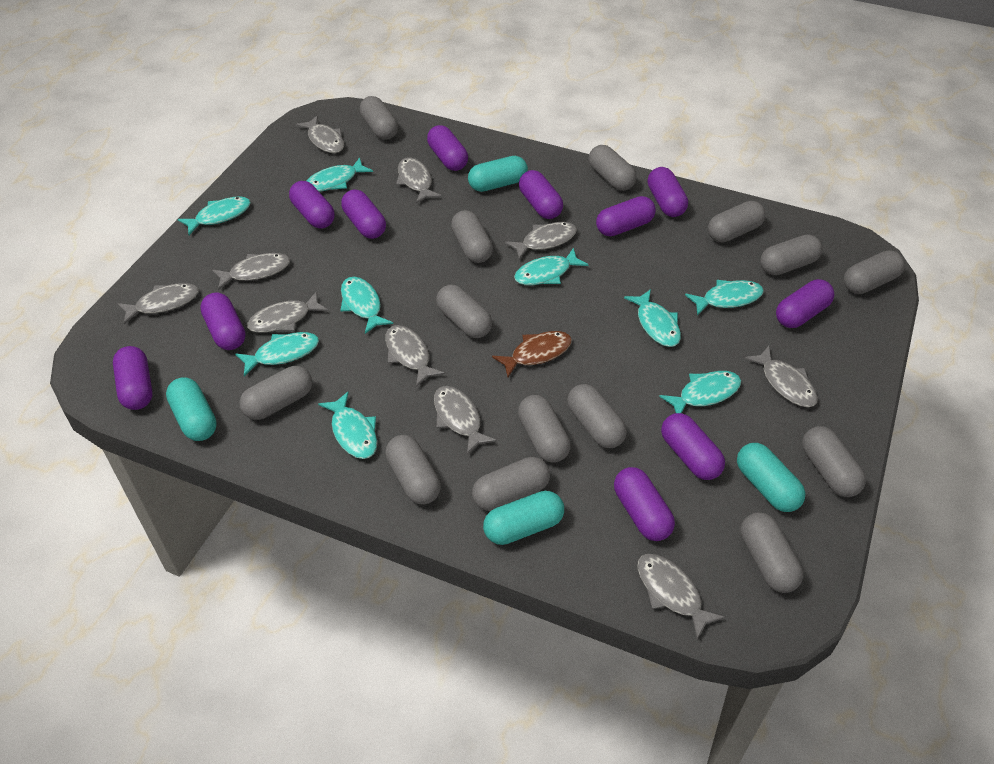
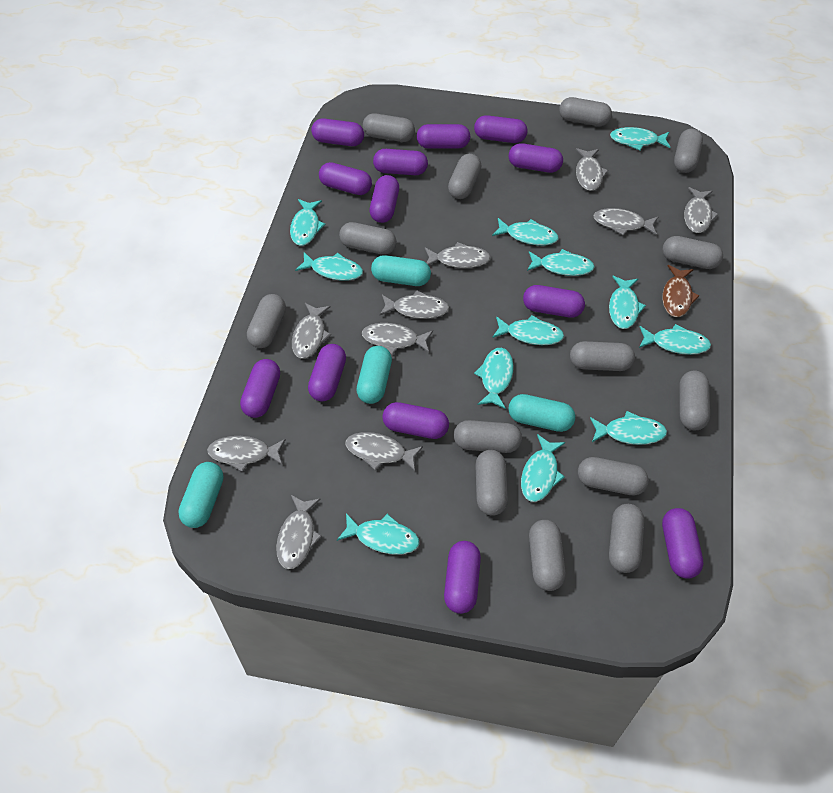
purple capsule: 11 -> 13
turquoise fish: 9 -> 12

